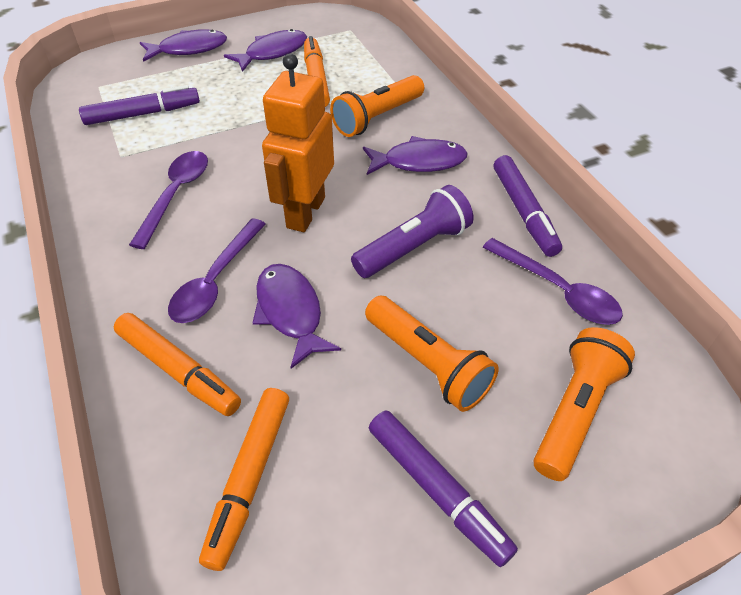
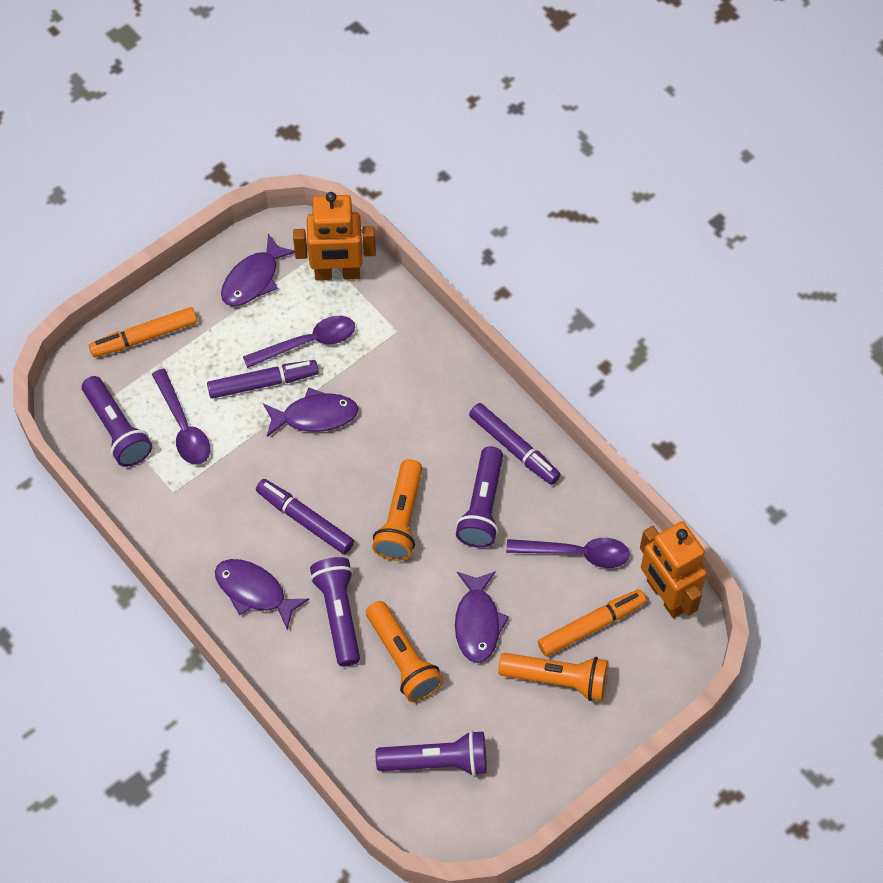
orange marker: 3 -> 2
orange robot: 1 -> 2
purple flashlight: 1 -> 4

